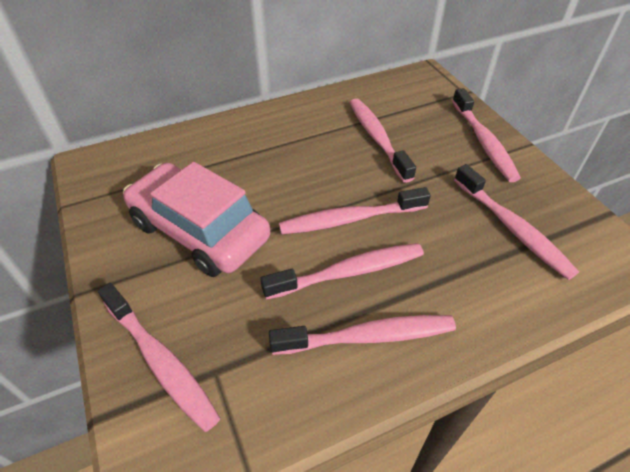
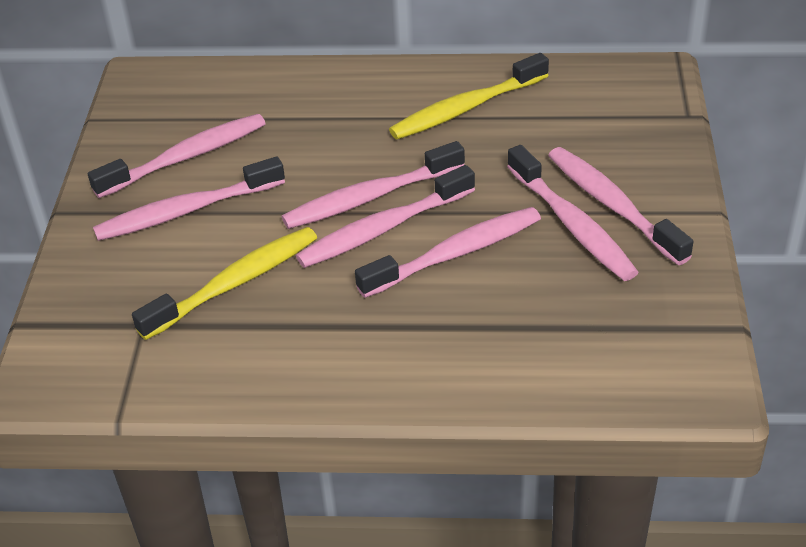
pink car: 1 -> 0
yellow toothbrush: 0 -> 2

